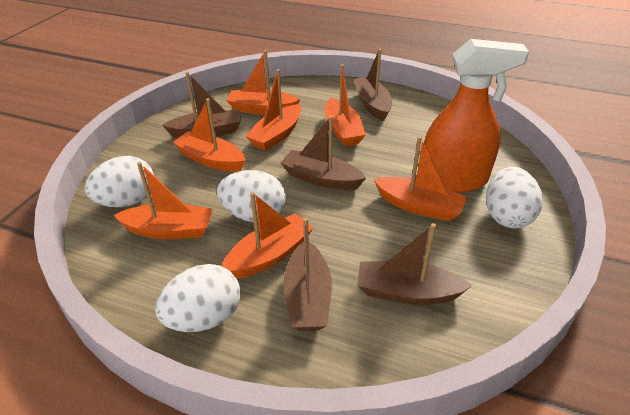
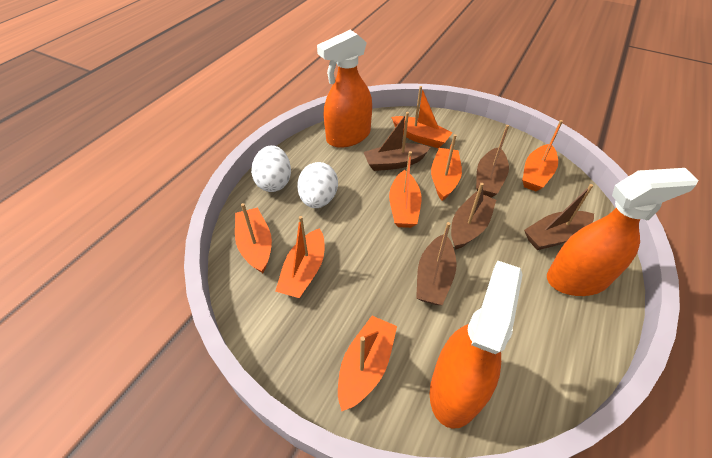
orange spray bottle: 1 -> 3
white egg: 4 -> 2

